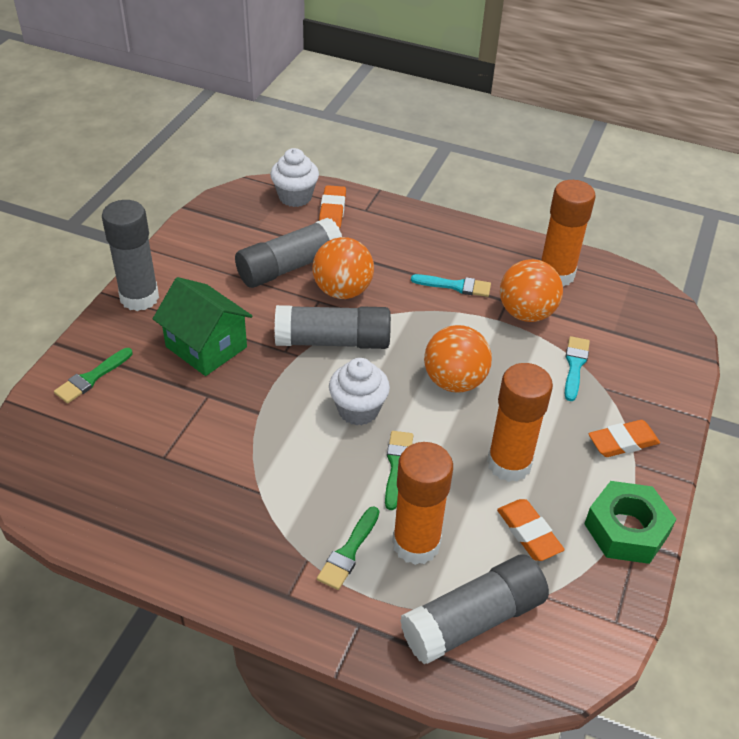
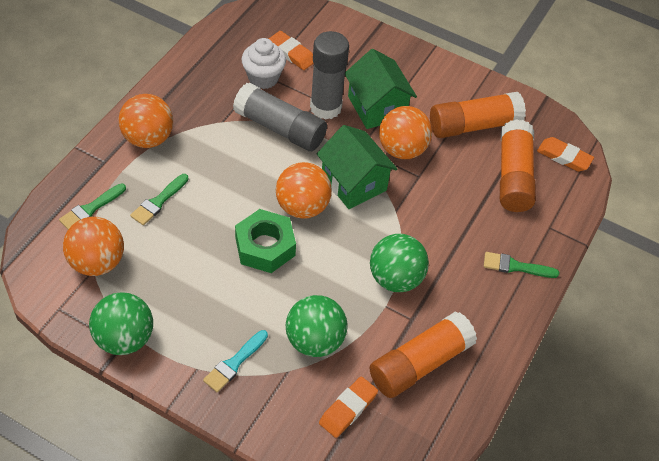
green ball: 0 -> 3
green house: 1 -> 2
grey glue stick: 4 -> 2
orange ball: 3 -> 4
turquoise brush: 2 -> 1
white cupcake: 2 -> 1

